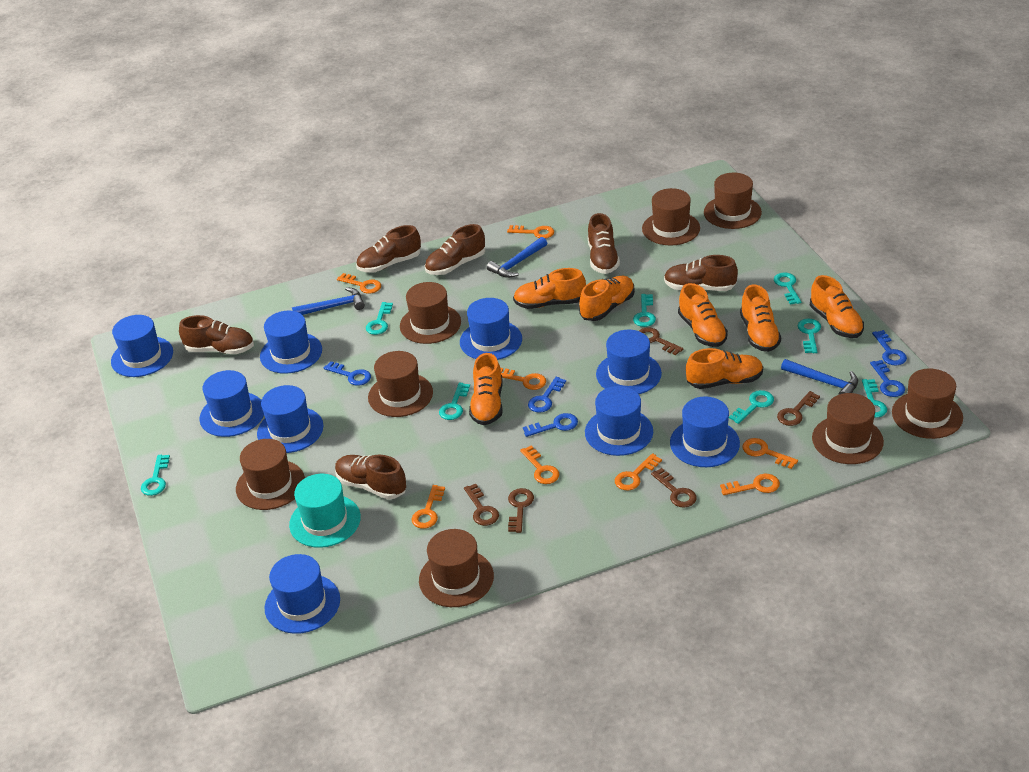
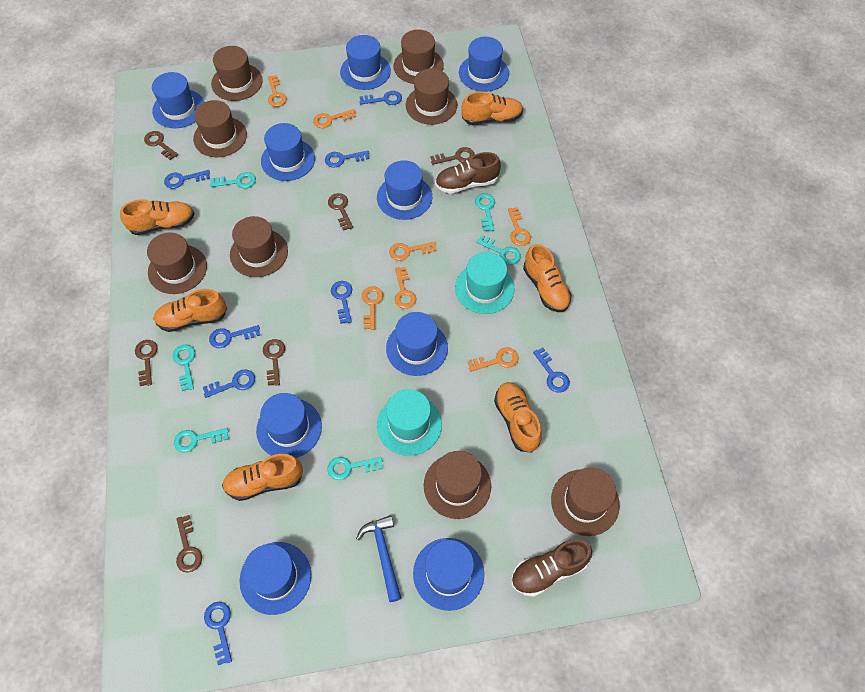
blue hammer: 3 -> 1
blue key: 5 -> 8
brown key: 5 -> 6
brown shoe: 6 -> 2
orange key: 8 -> 7
orange shoe: 7 -> 6
turquoise hat: 1 -> 2
turquoise key: 8 -> 6

